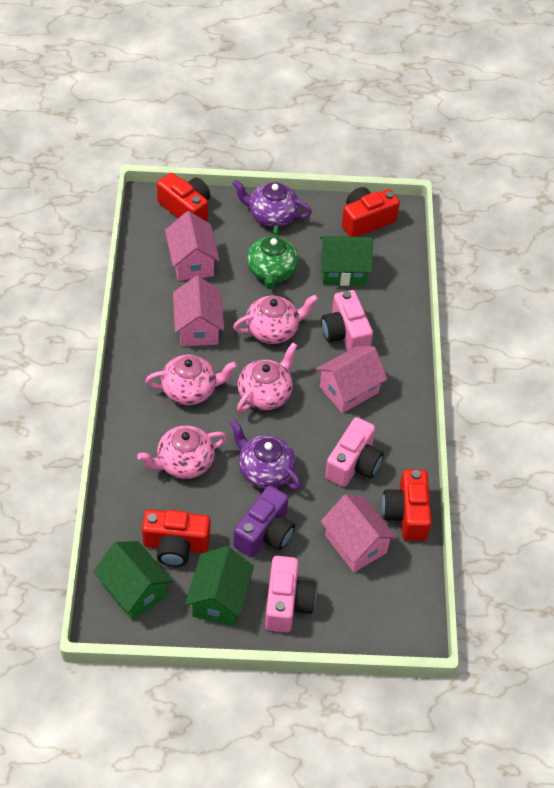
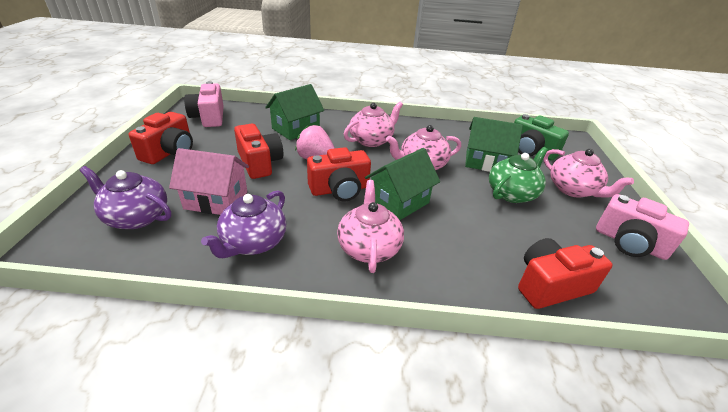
green camera: 0 -> 1
pink camera: 3 -> 2
pink house: 4 -> 1
pink strawberry: 0 -> 1
purple camera: 1 -> 0

